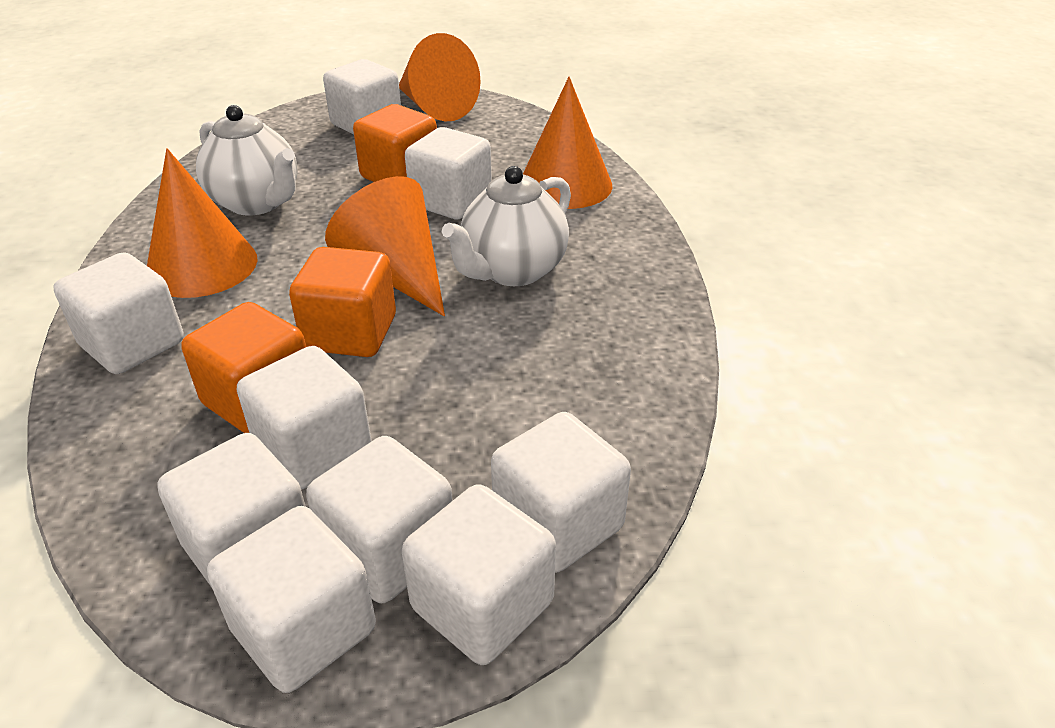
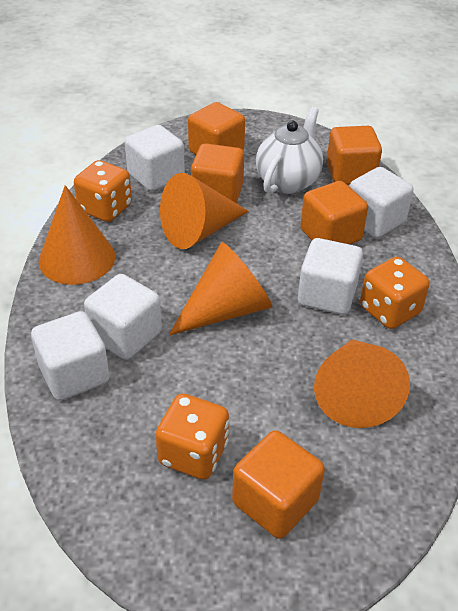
orange cube: 3 -> 5
orange dice: 0 -> 3
white cube: 9 -> 5
white teapot: 2 -> 1

